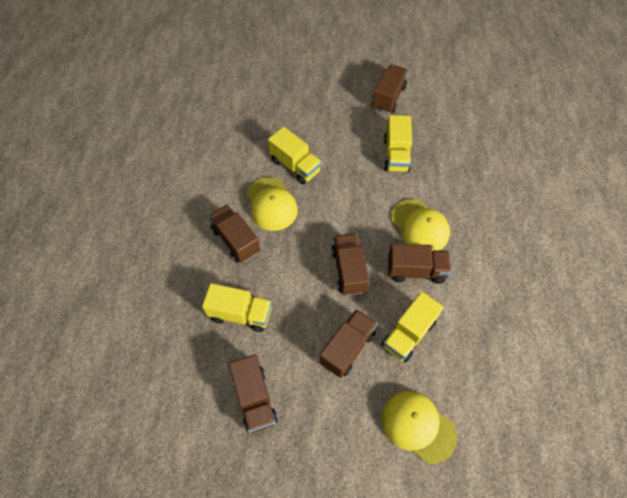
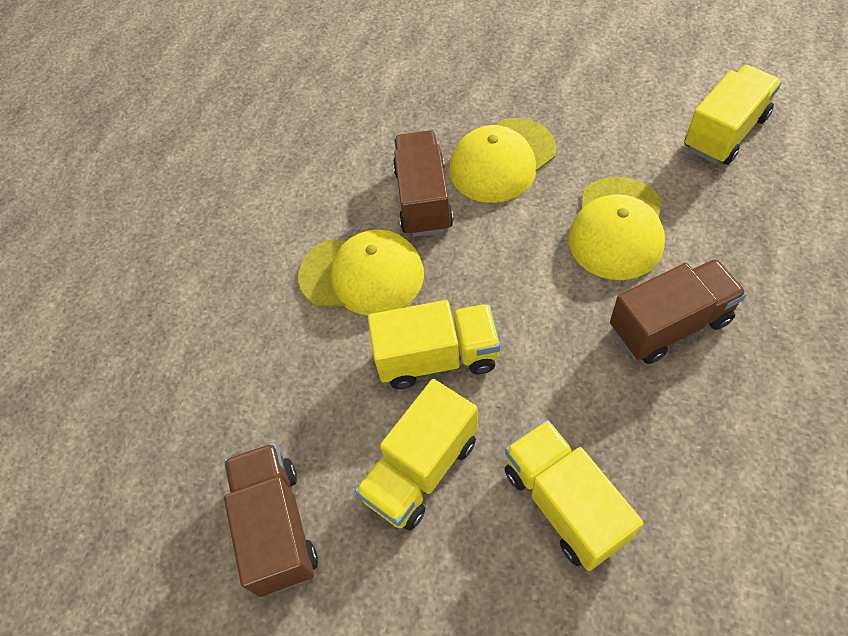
brown truck: 6 -> 3

